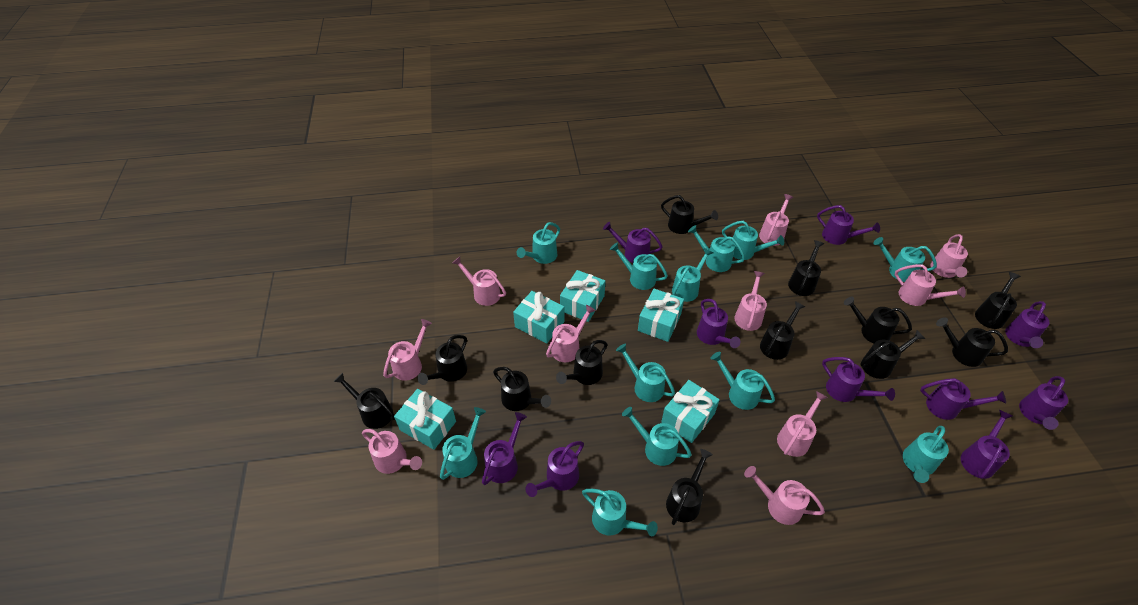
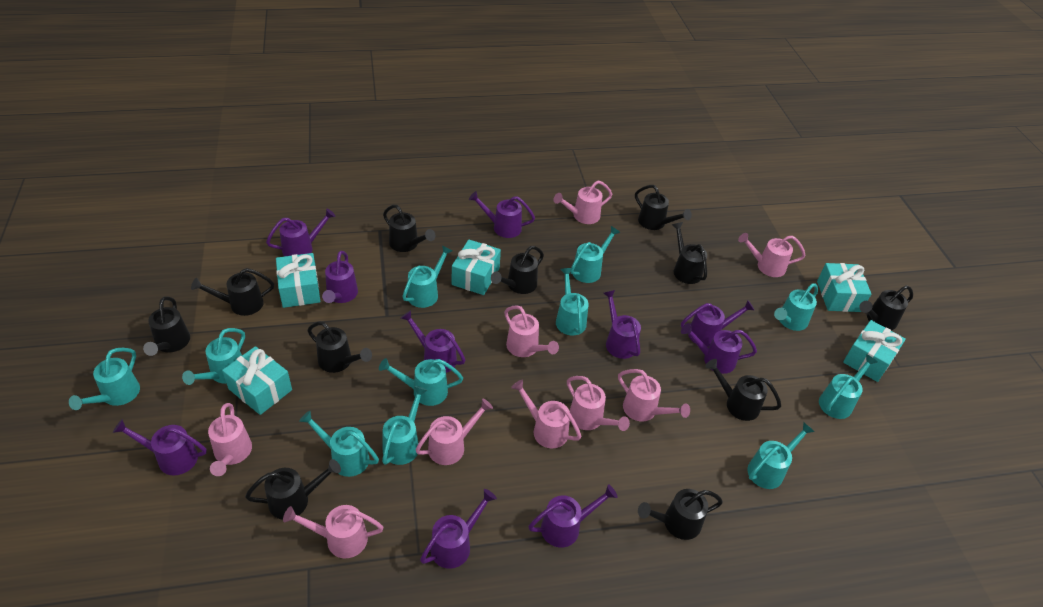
black watering can: 12 -> 11
pink watering can: 10 -> 9
turquoise watering can: 12 -> 11

